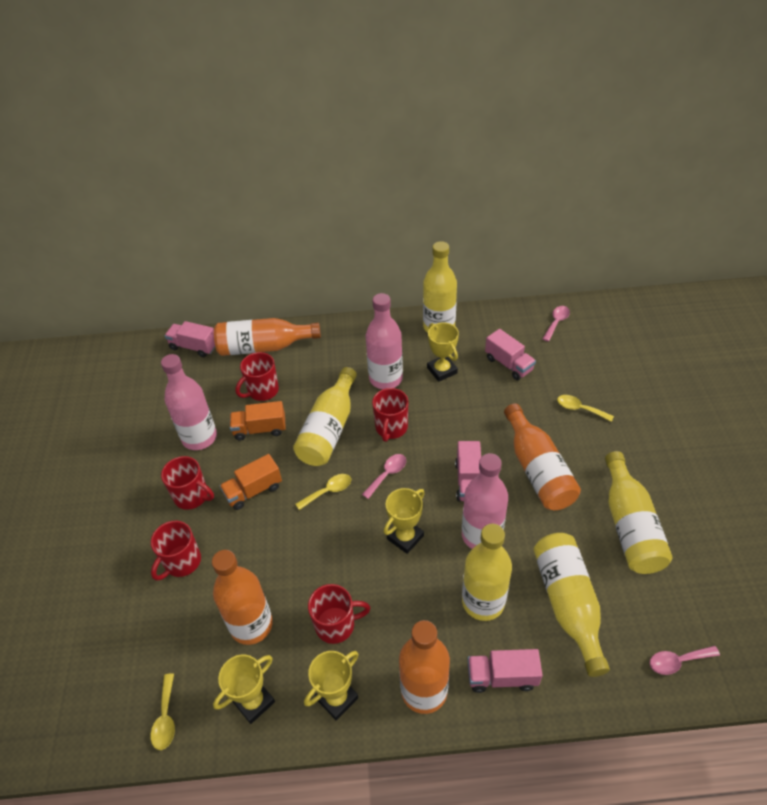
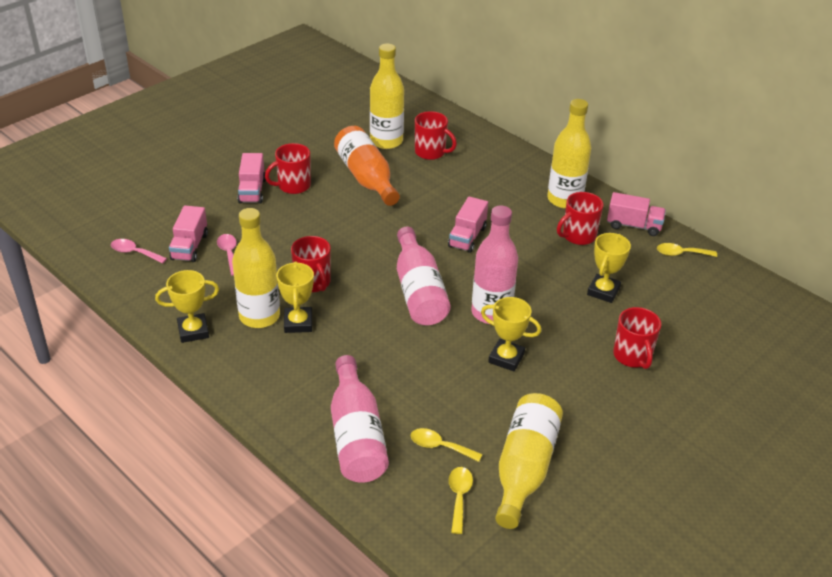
orange bottle: 4 -> 1
orange truck: 2 -> 0
pink spoon: 3 -> 2
yellow bottle: 5 -> 4

